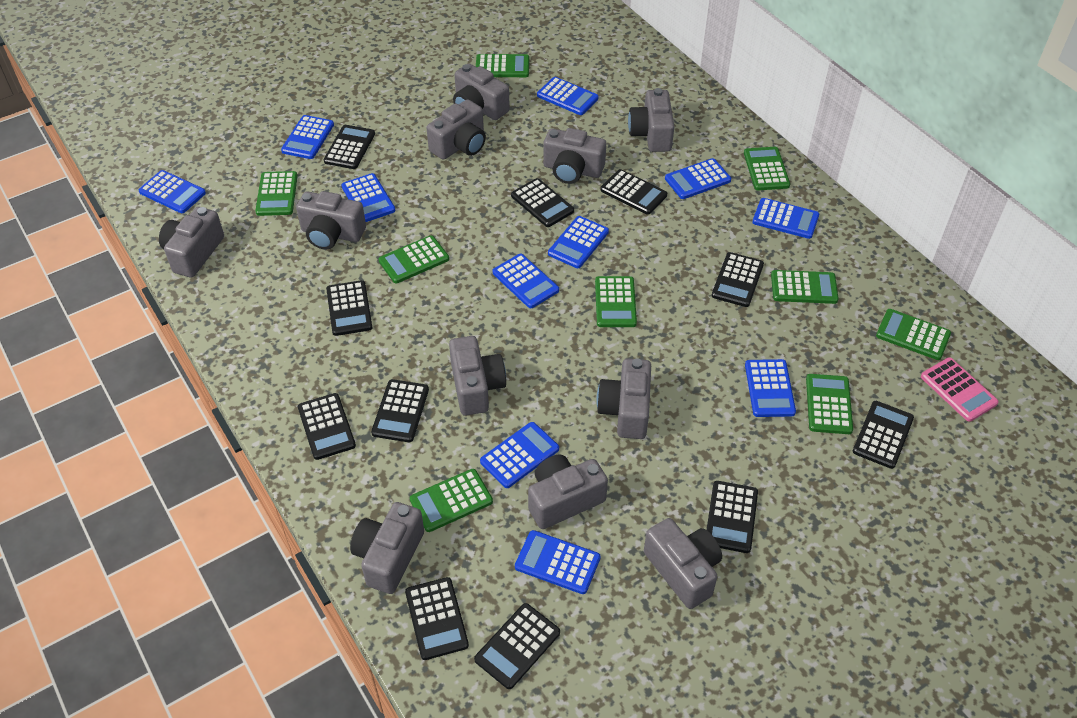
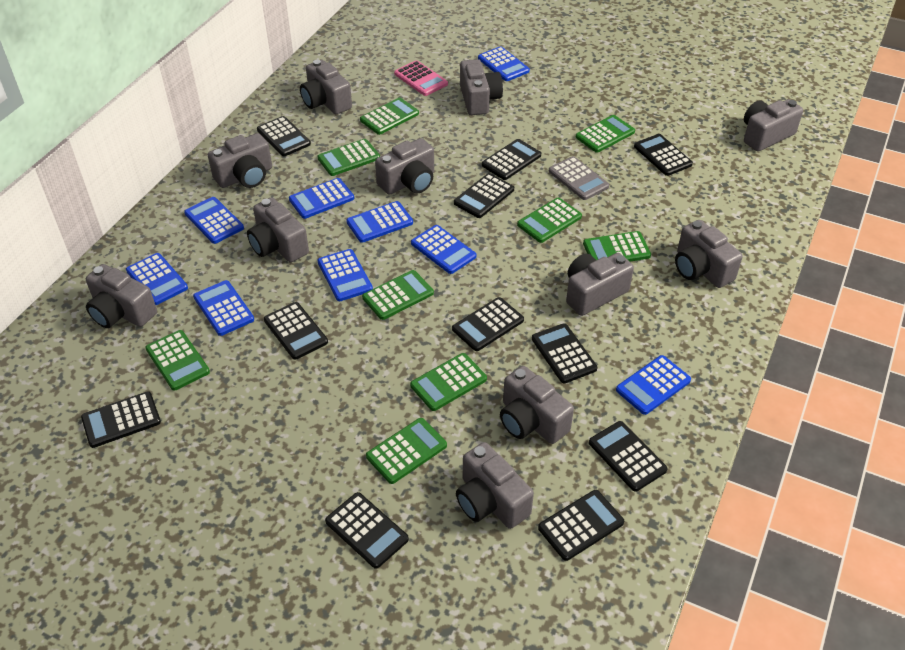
blue calculator: 11 -> 9
grey calculator: 0 -> 1

